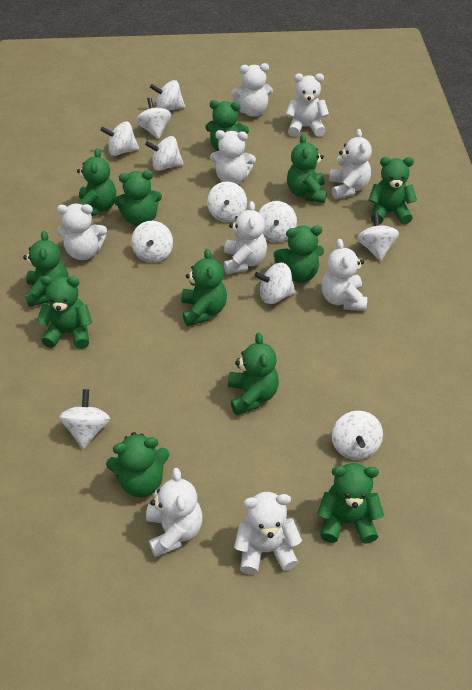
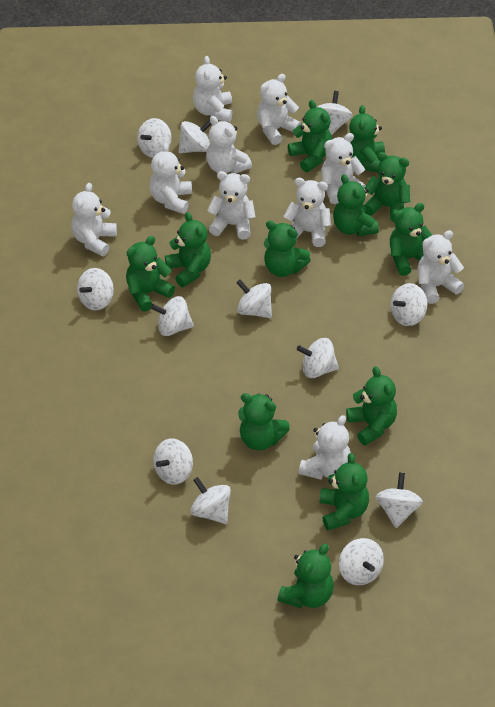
white spinning top: 11 -> 12
white teddy bear: 9 -> 10

